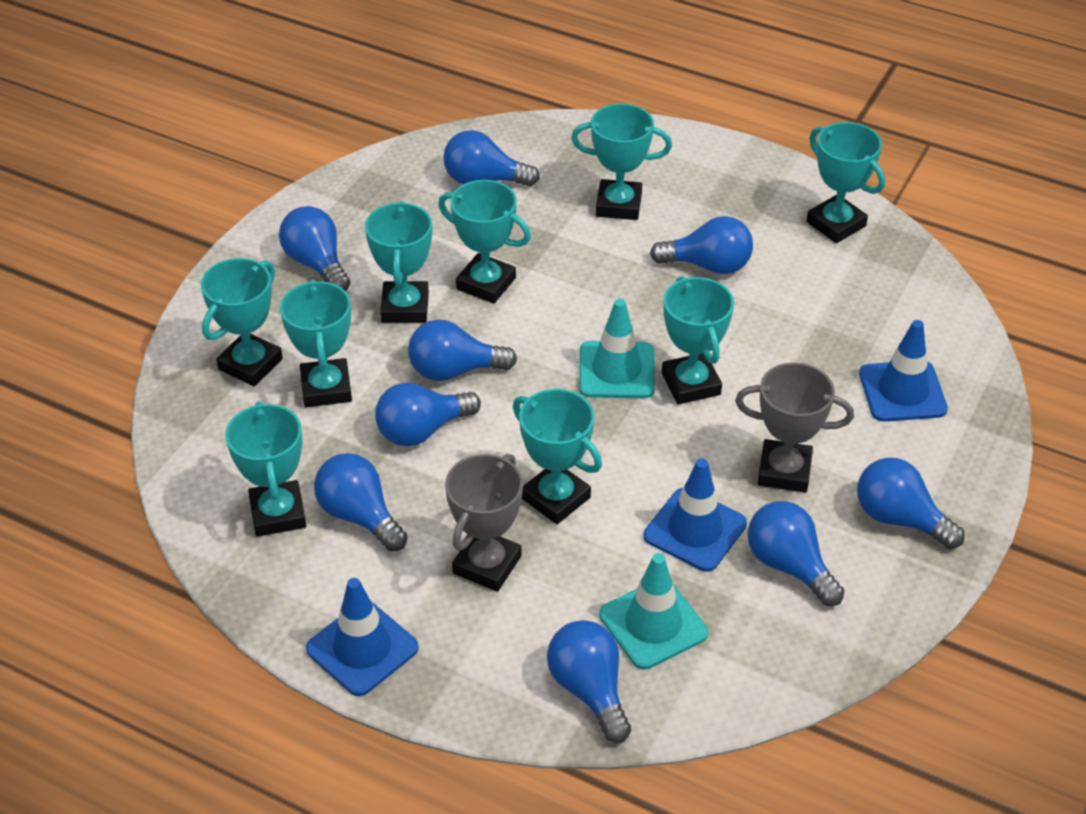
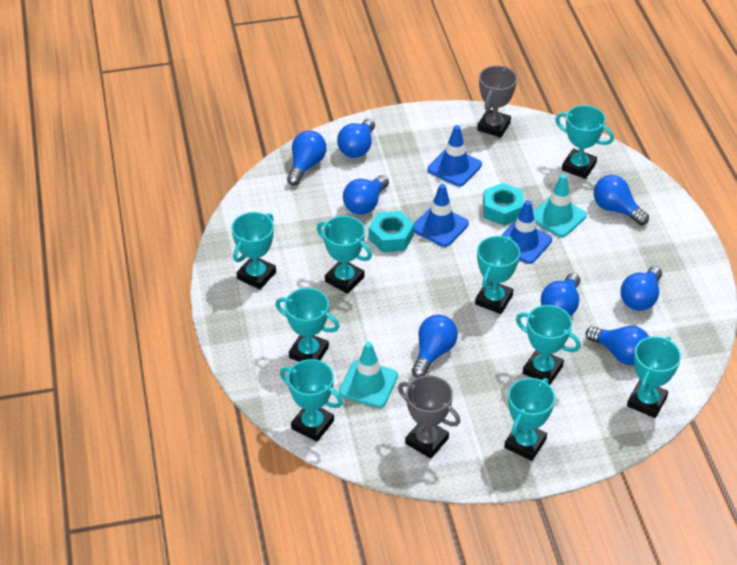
blue light bulb: 9 -> 8
turquoise nut: 0 -> 2

